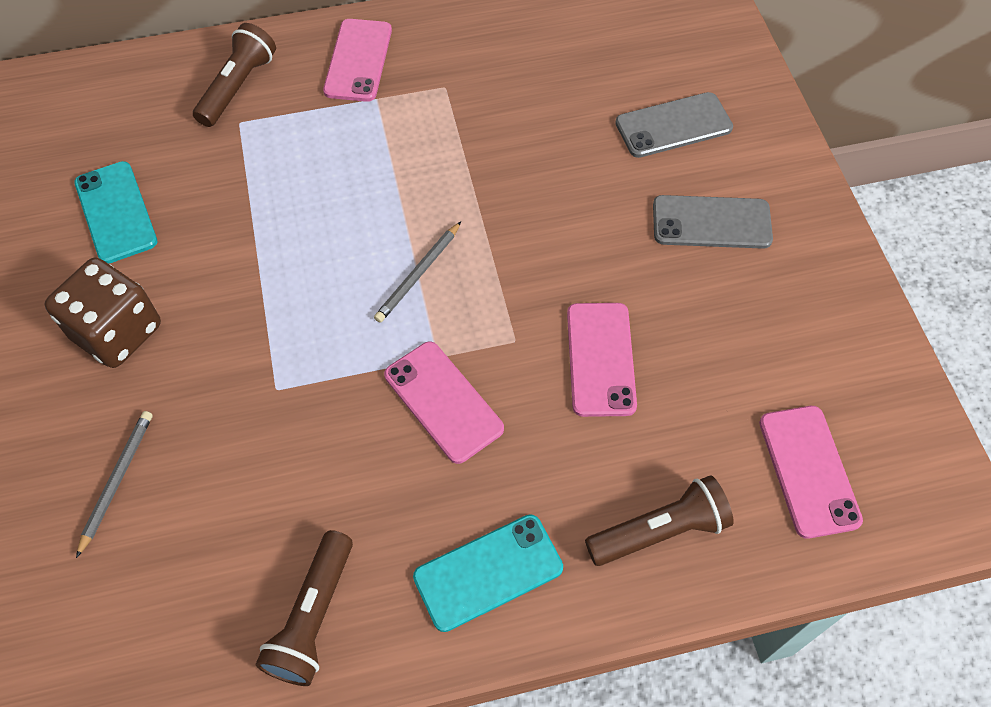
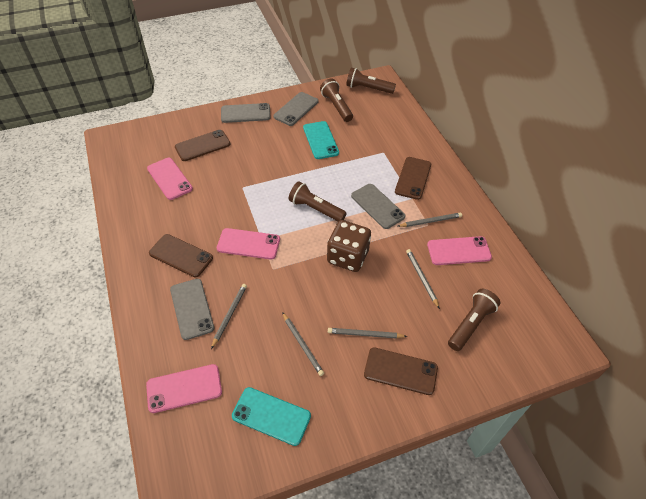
brown flashlight: 3 -> 4
brown phone: 0 -> 4
grey pencil: 2 -> 5
grey phone: 2 -> 4

